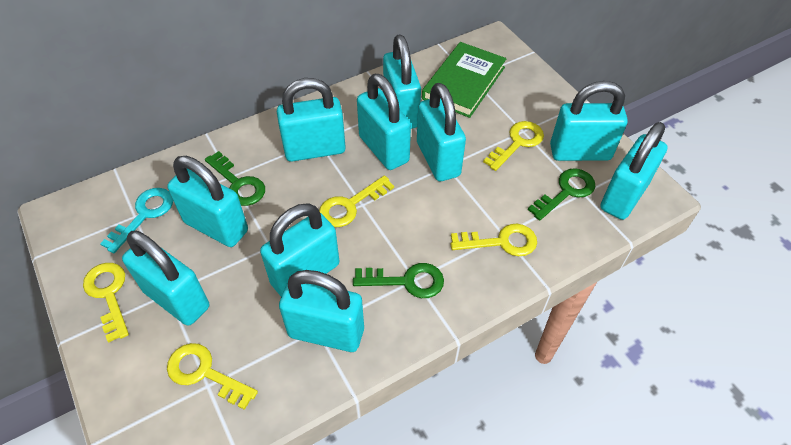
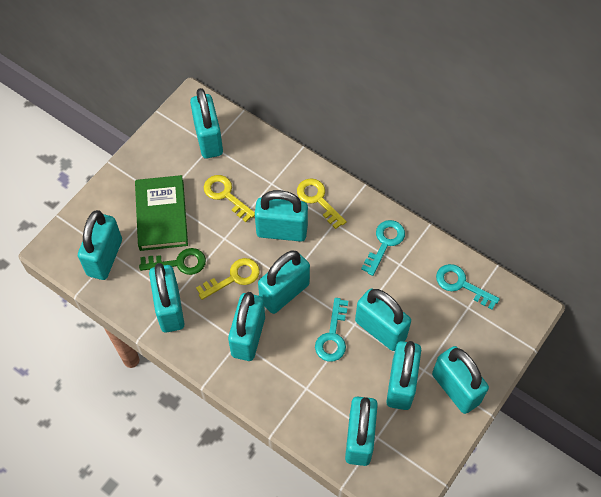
green key: 3 -> 1
turquoise key: 1 -> 3
yellow key: 5 -> 3

